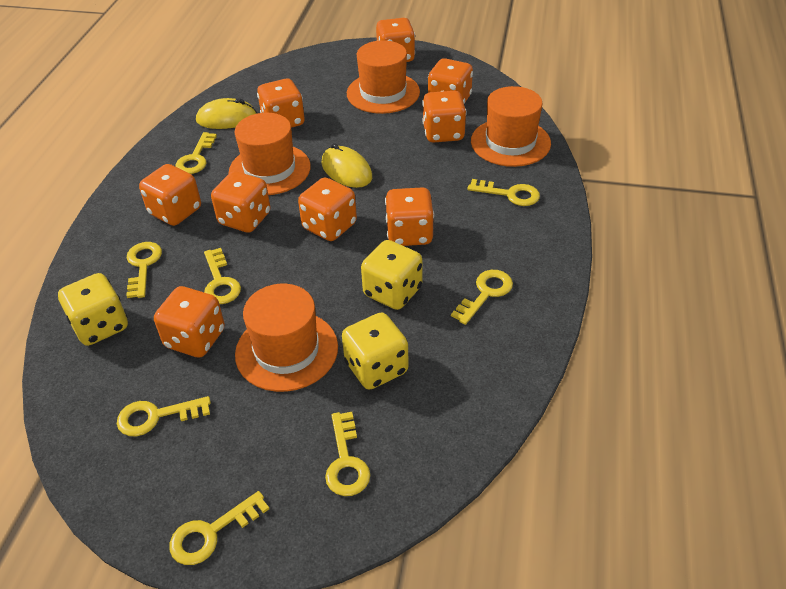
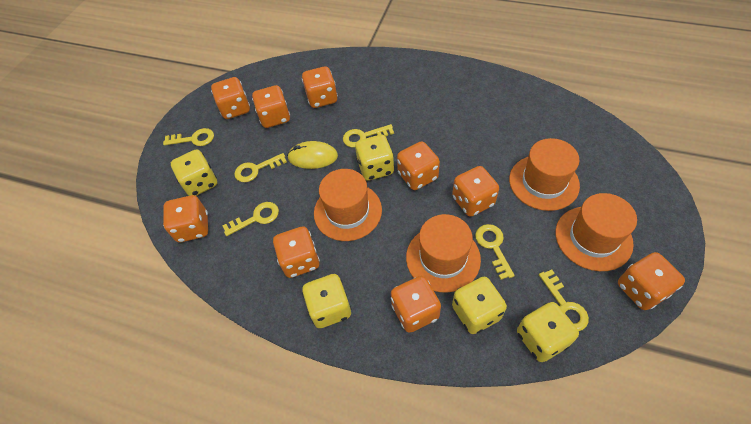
yellow dice: 3 -> 5
yellow key: 8 -> 6
yellow mouse: 2 -> 1

